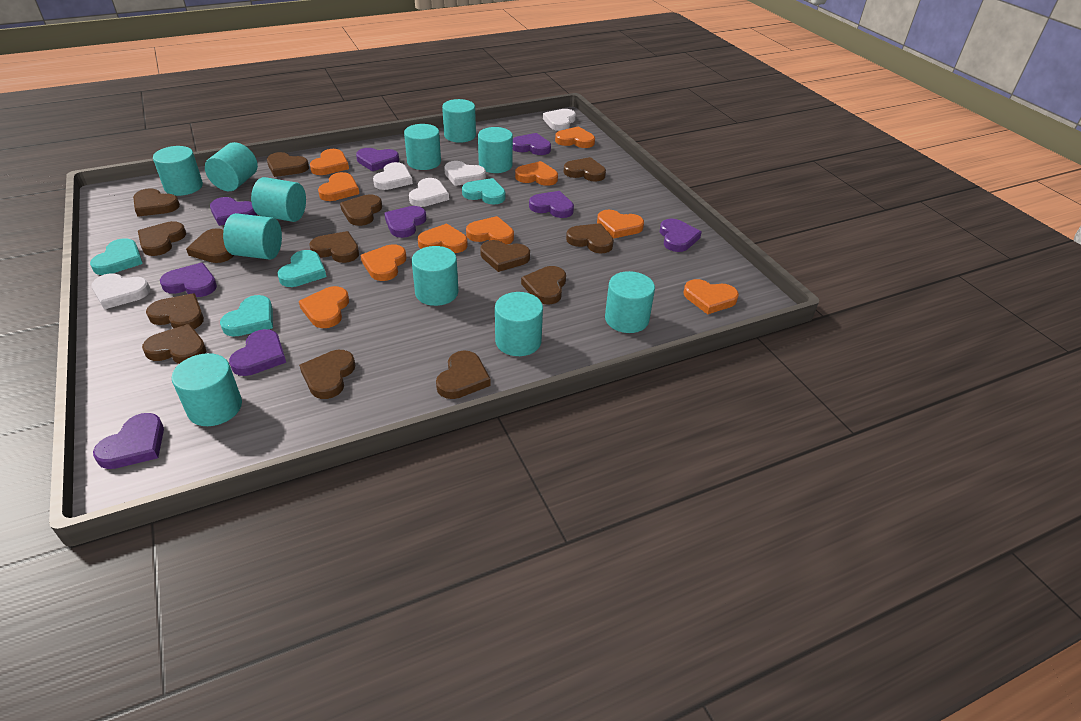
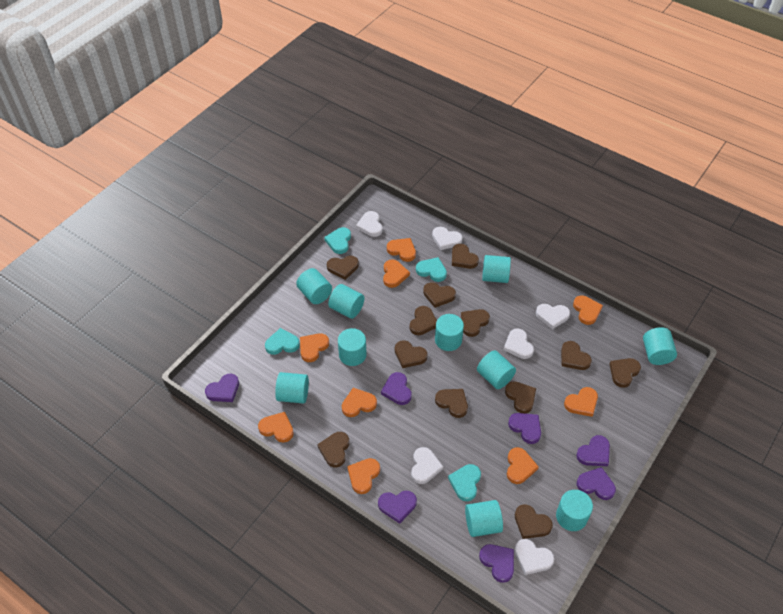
brown heart: 14 -> 12
orange heart: 10 -> 9
purple heart: 9 -> 7
turquoise cylinder: 11 -> 10
white heart: 5 -> 6

